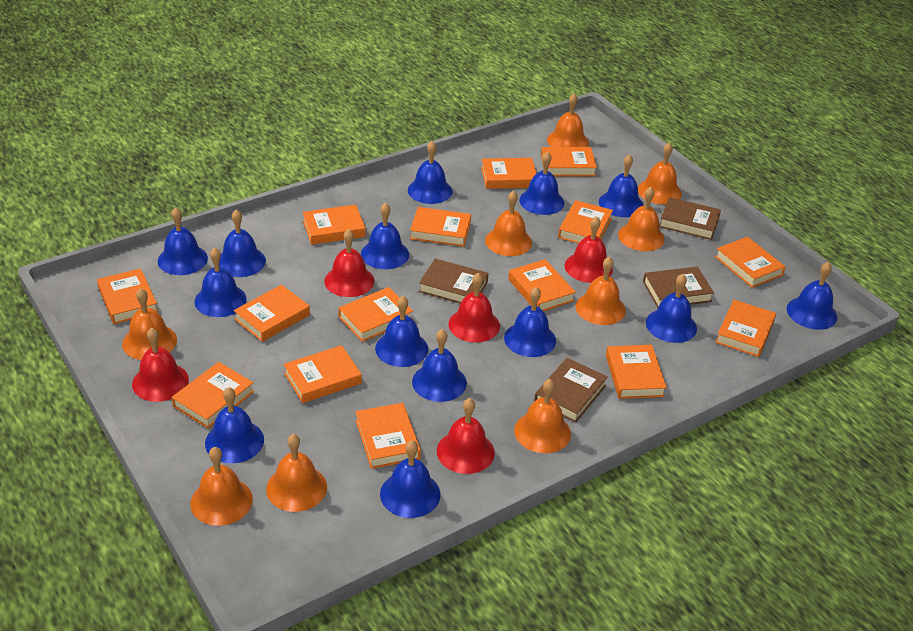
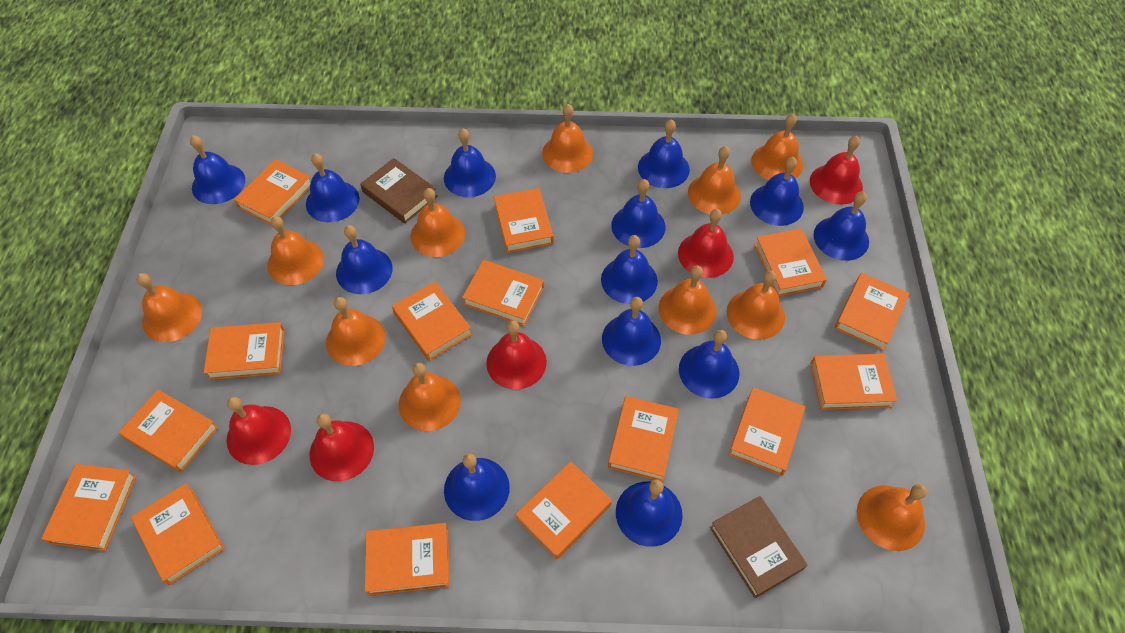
blue bell: 14 -> 13
brown book: 4 -> 2
orange bell: 9 -> 11

